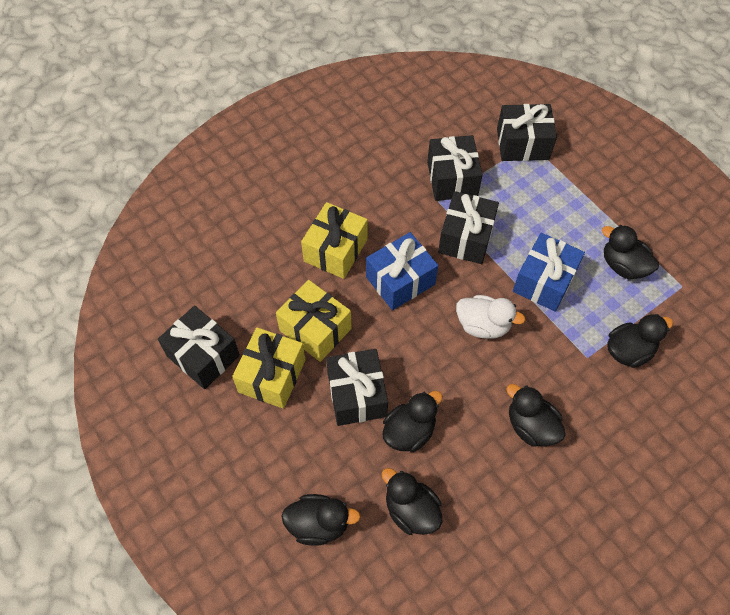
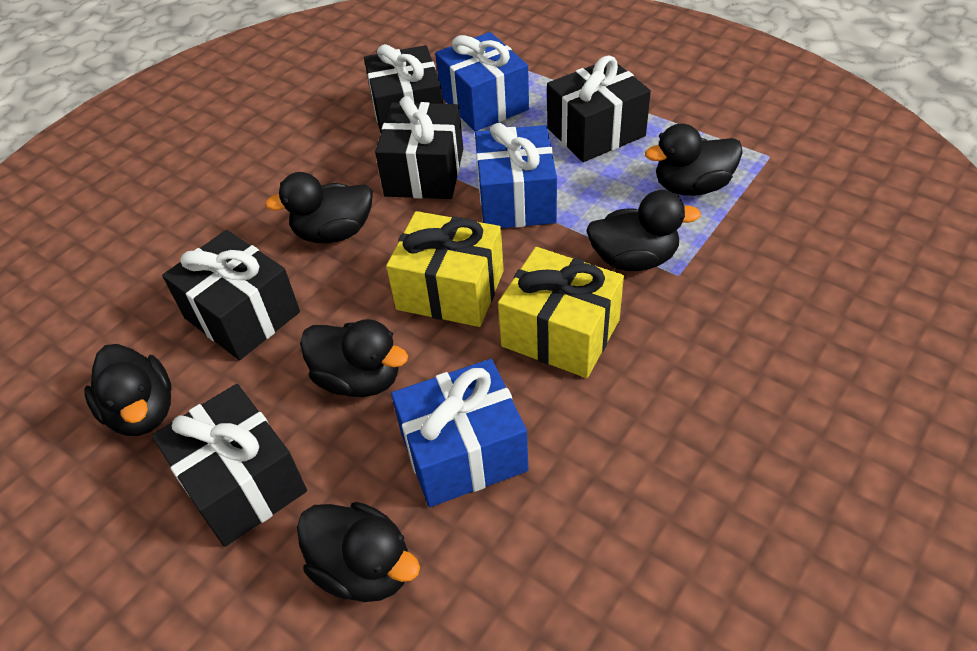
blue gift: 2 -> 3
white duck: 1 -> 0
yellow gift: 3 -> 2

